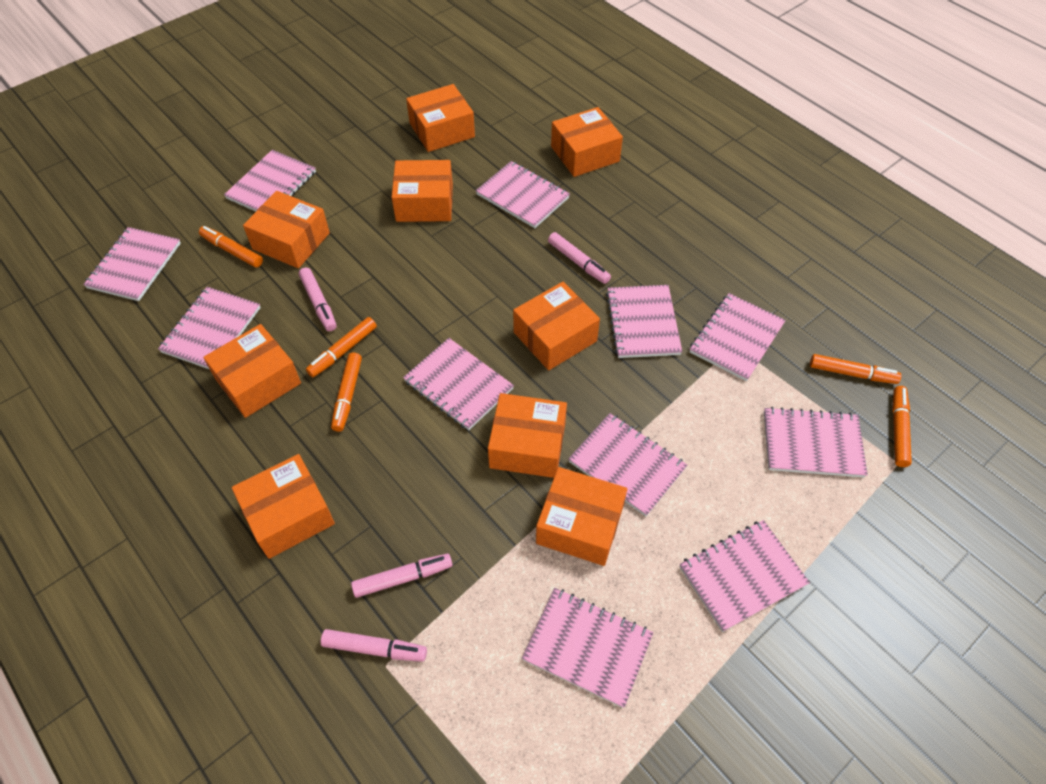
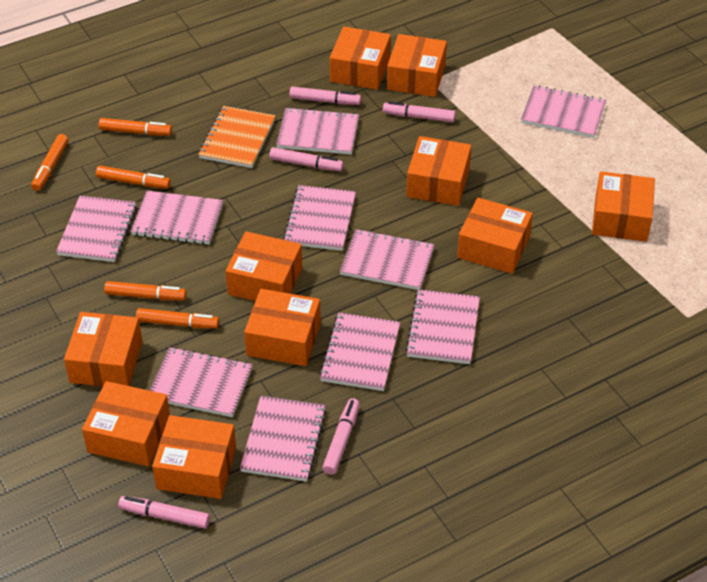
orange box: 9 -> 10
orange notebook: 0 -> 1
pink marker: 4 -> 5
pink notebook: 11 -> 10

